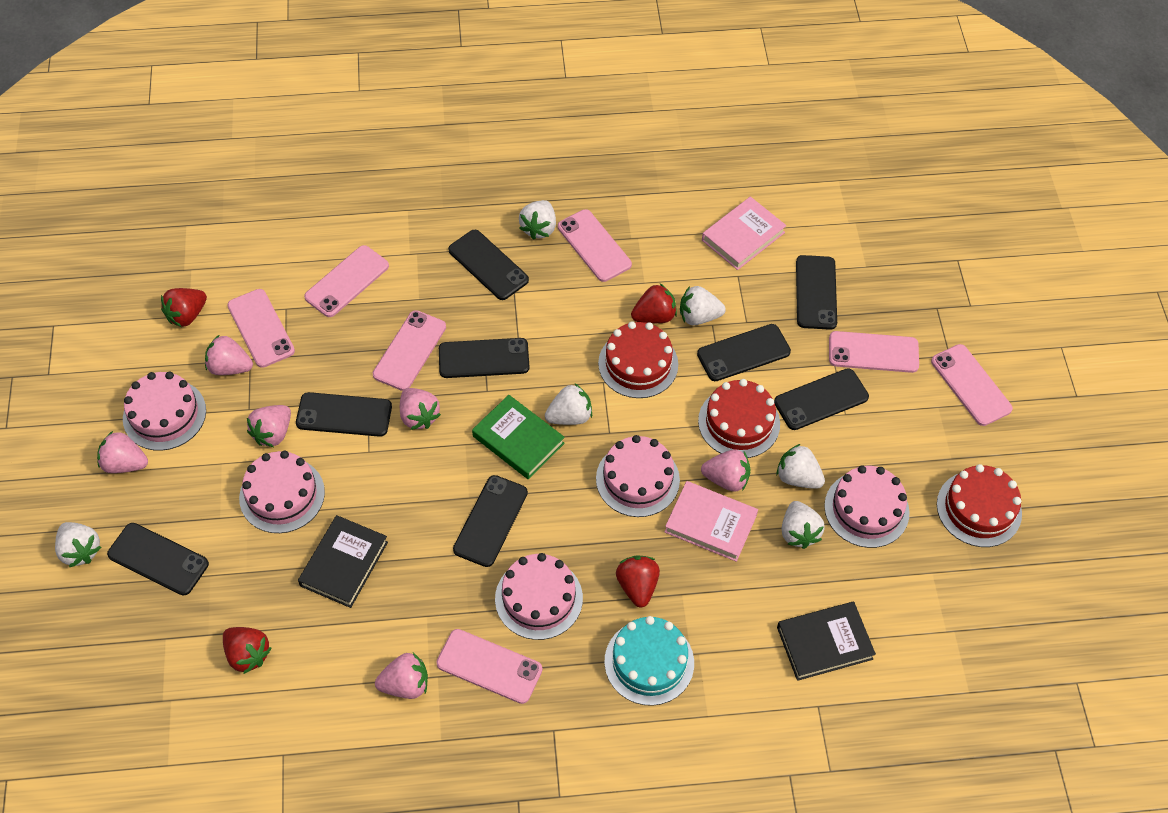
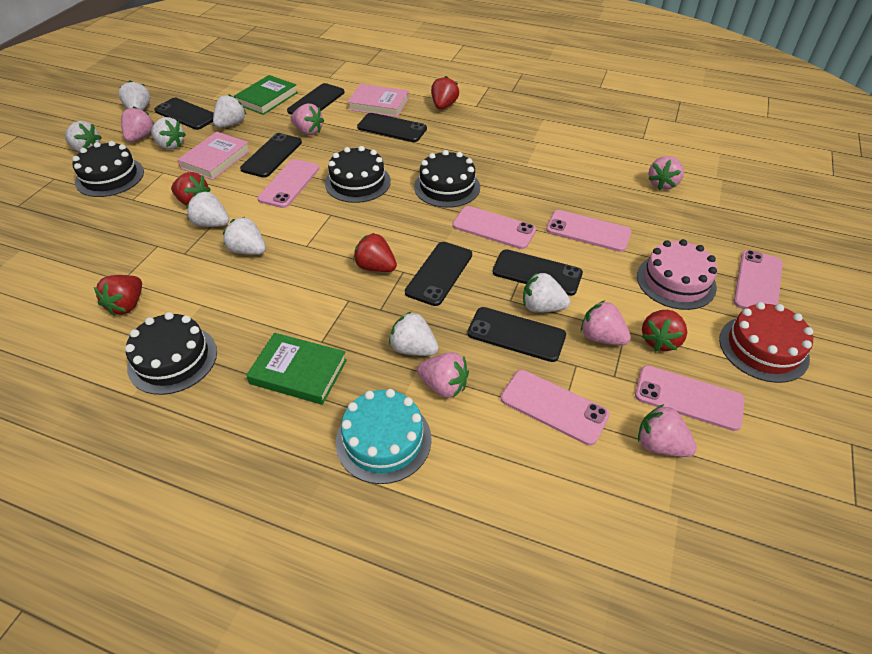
black book: 2 -> 0
black cake: 0 -> 4
black phone: 8 -> 7
green book: 1 -> 2
pink cake: 5 -> 1
pink phone: 7 -> 6
red cake: 3 -> 1
red strawberry: 4 -> 5
white strawberry: 6 -> 8

